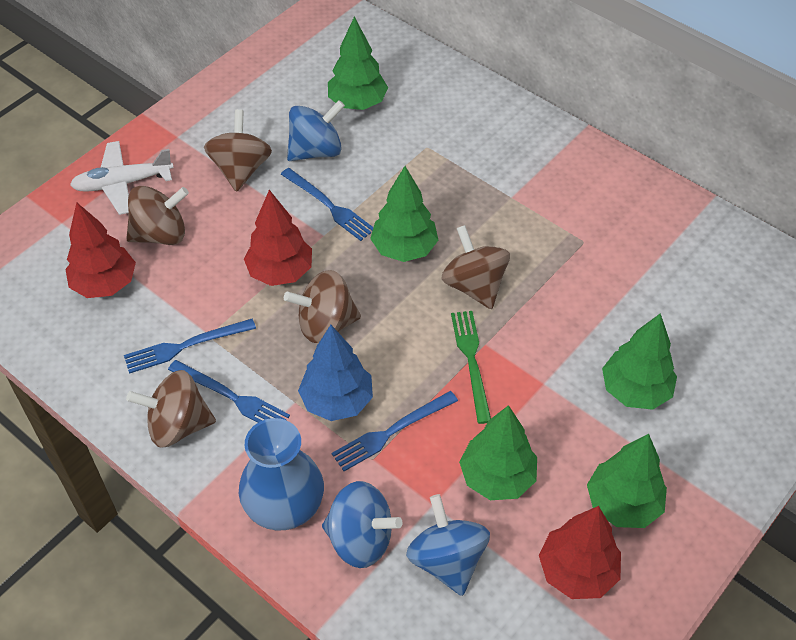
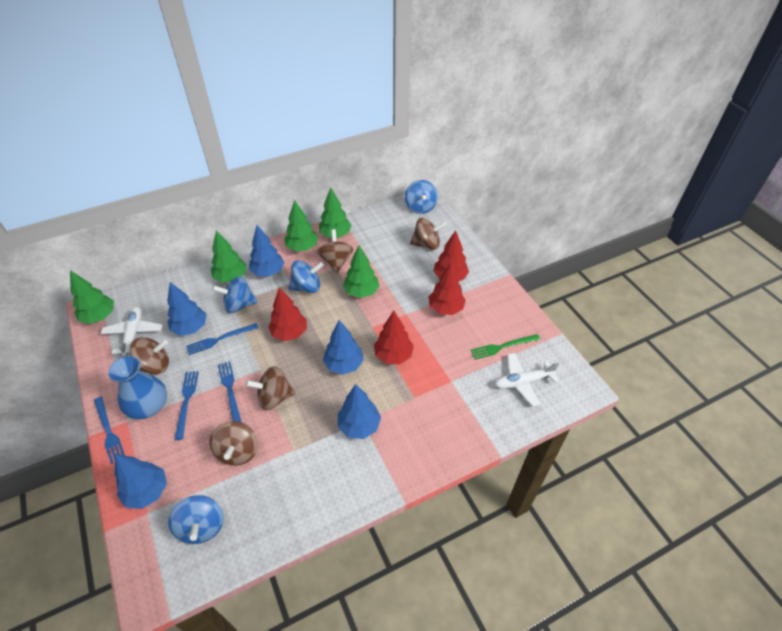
blue spinning top: 3 -> 4
blue tree: 1 -> 5
red tree: 3 -> 4
white plane: 1 -> 2

